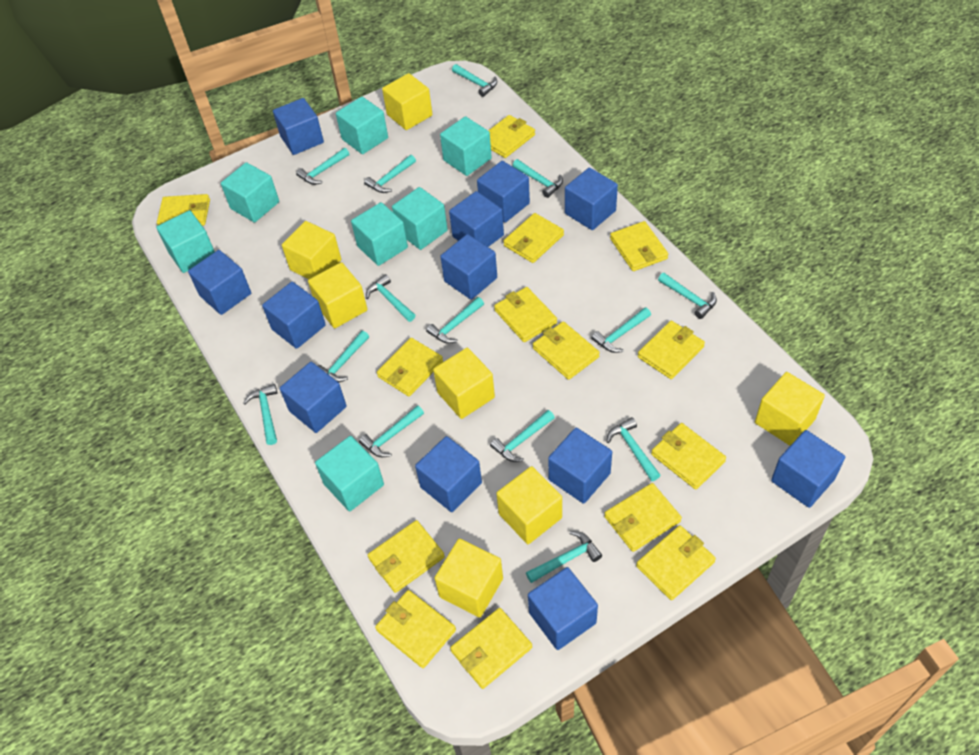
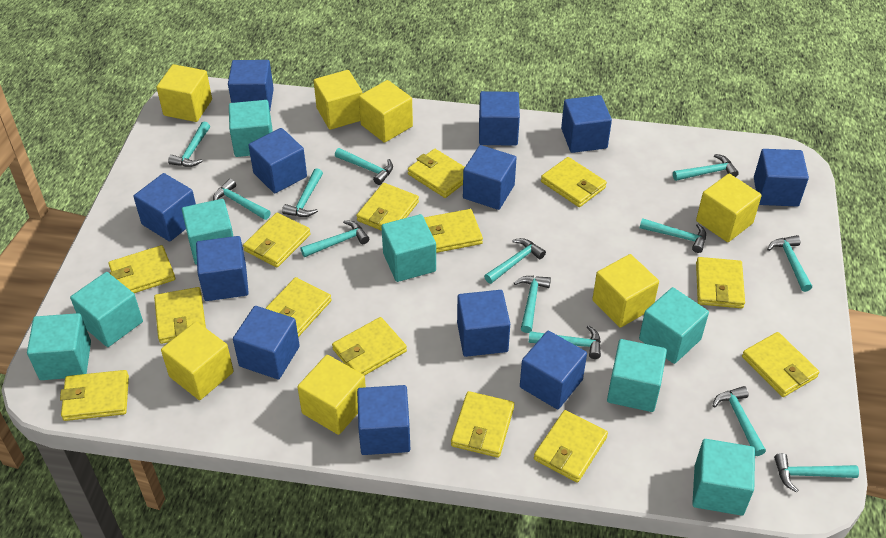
turquoise cube: 7 -> 8
turquoise hammer: 14 -> 13

